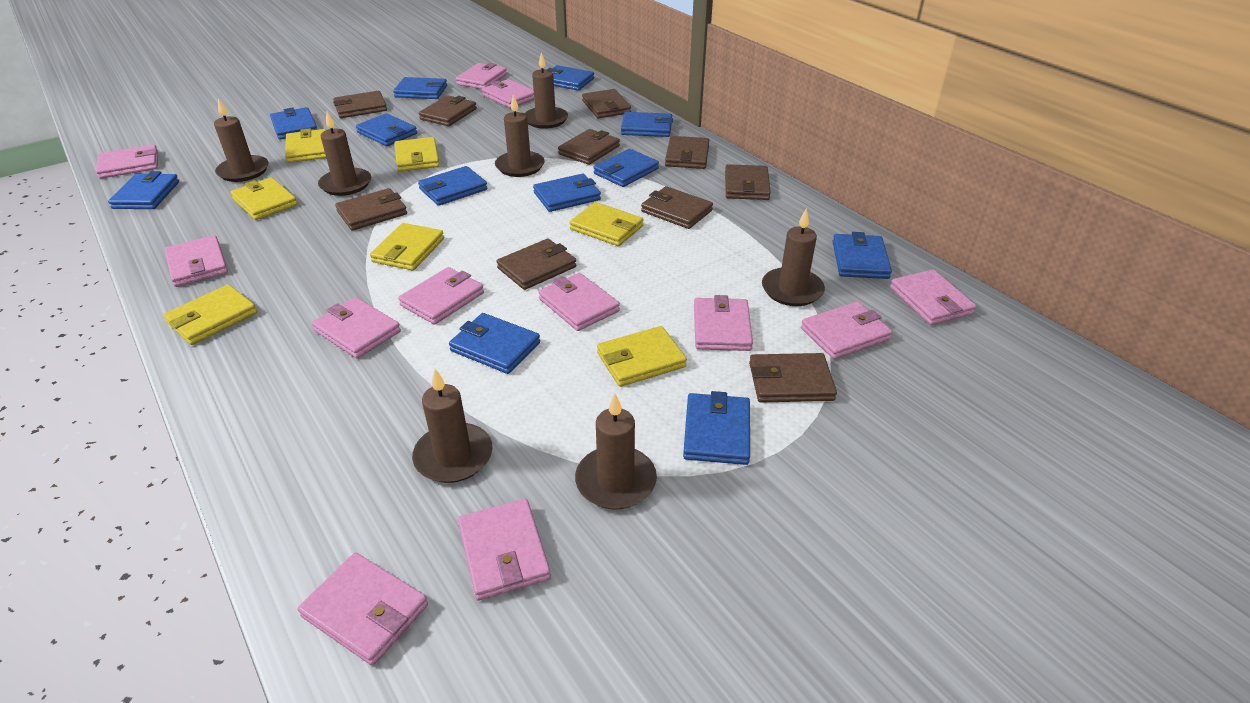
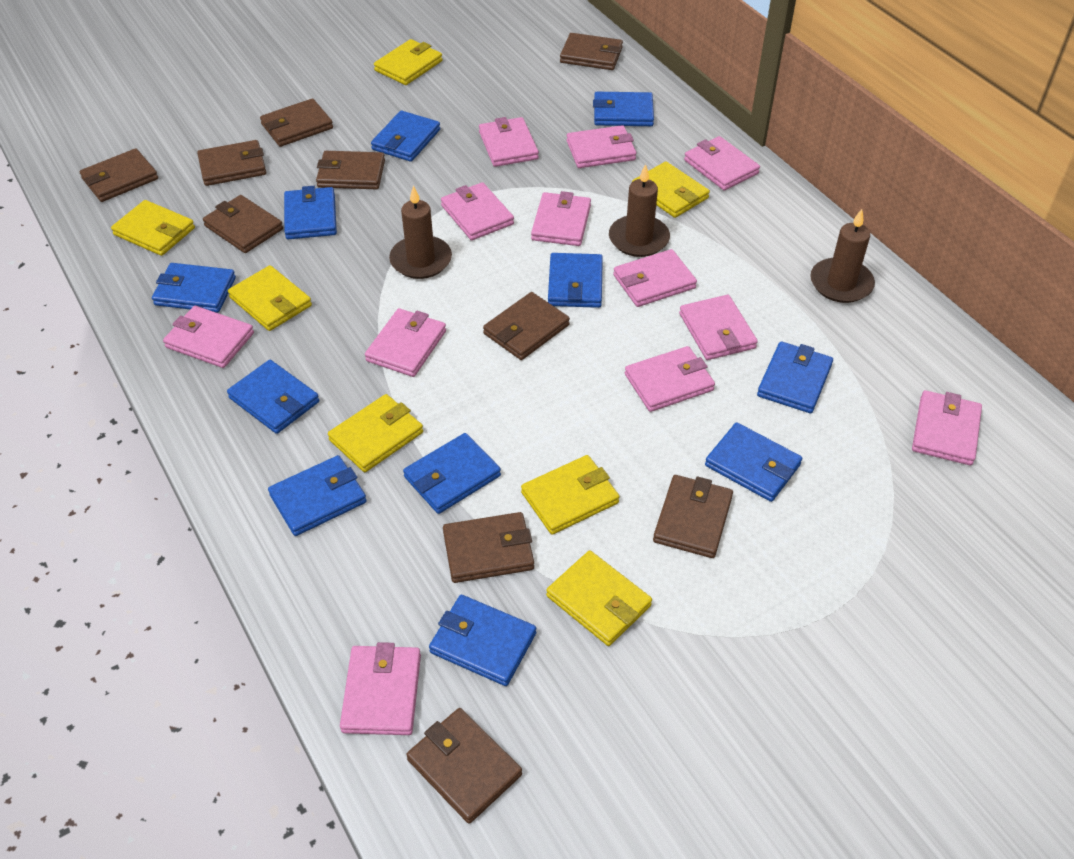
blue wallet: 12 -> 11
brown candle: 7 -> 3

